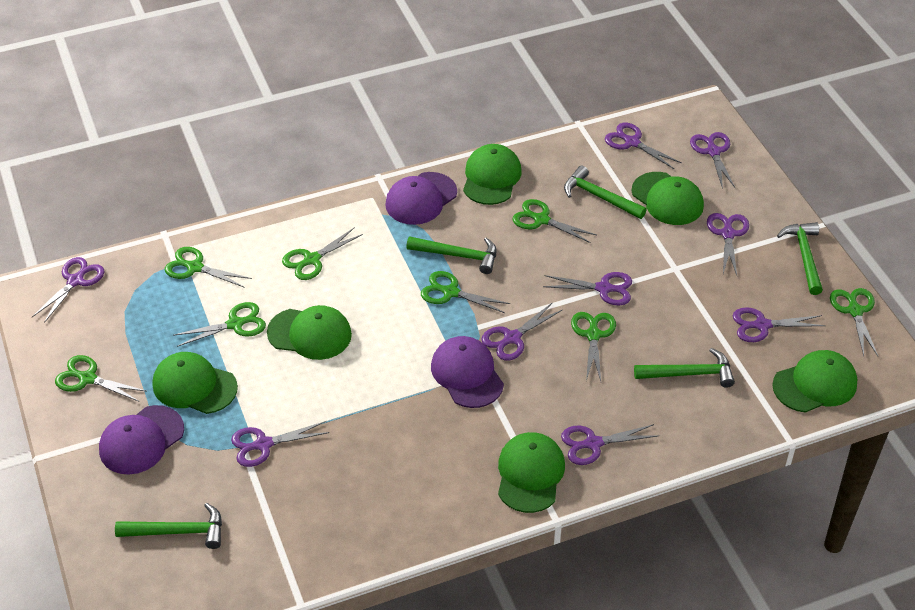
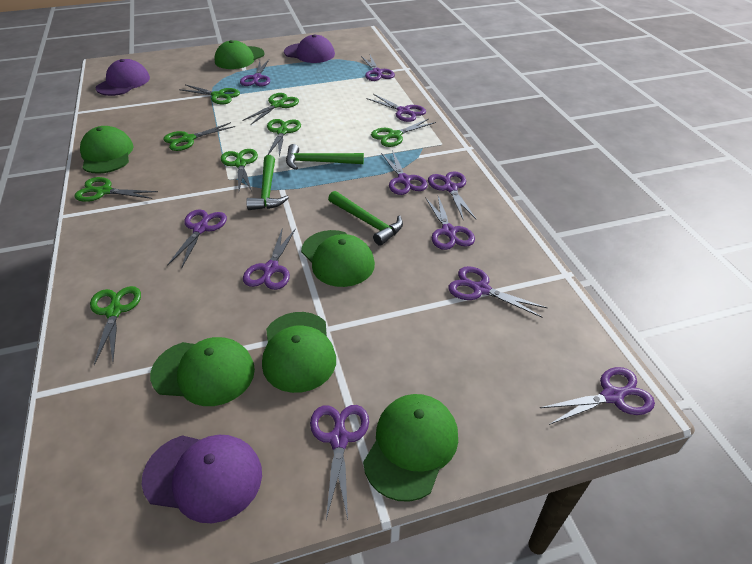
green hammer: 5 -> 3
purple scissors: 9 -> 11

